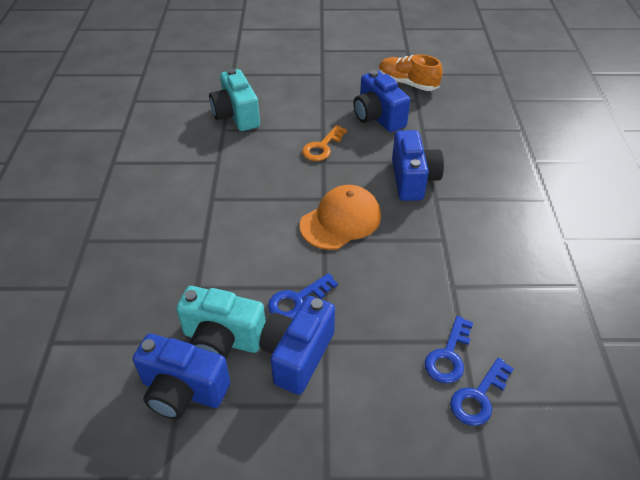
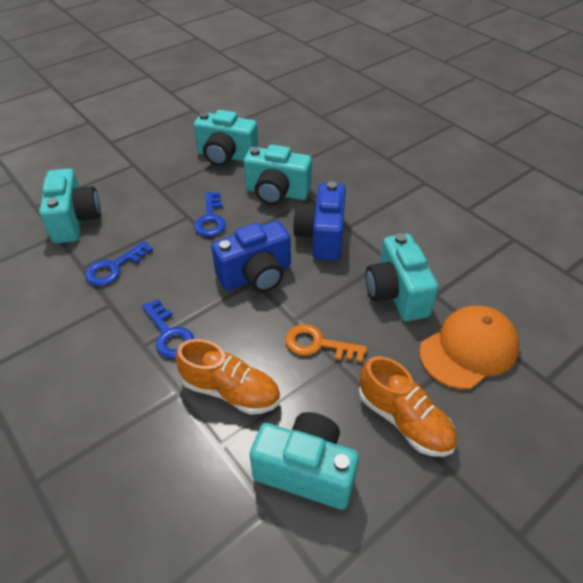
blue camera: 4 -> 2
orange shoe: 1 -> 2
turquoise camera: 2 -> 5

